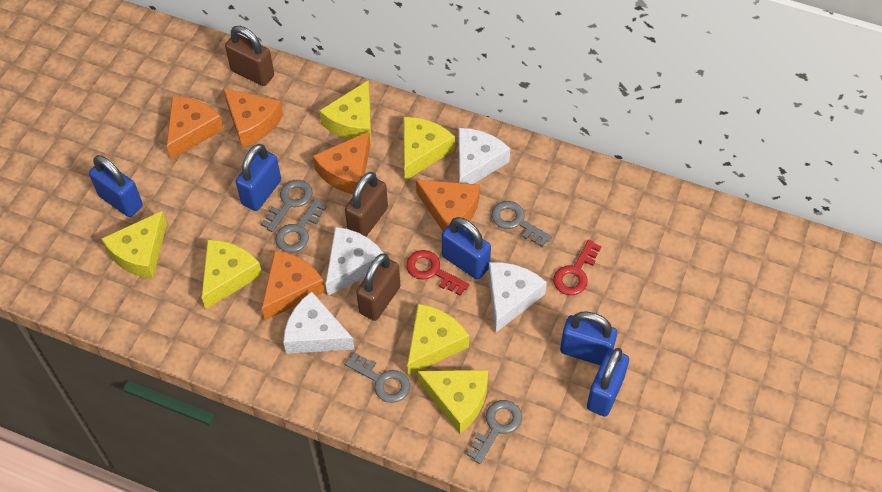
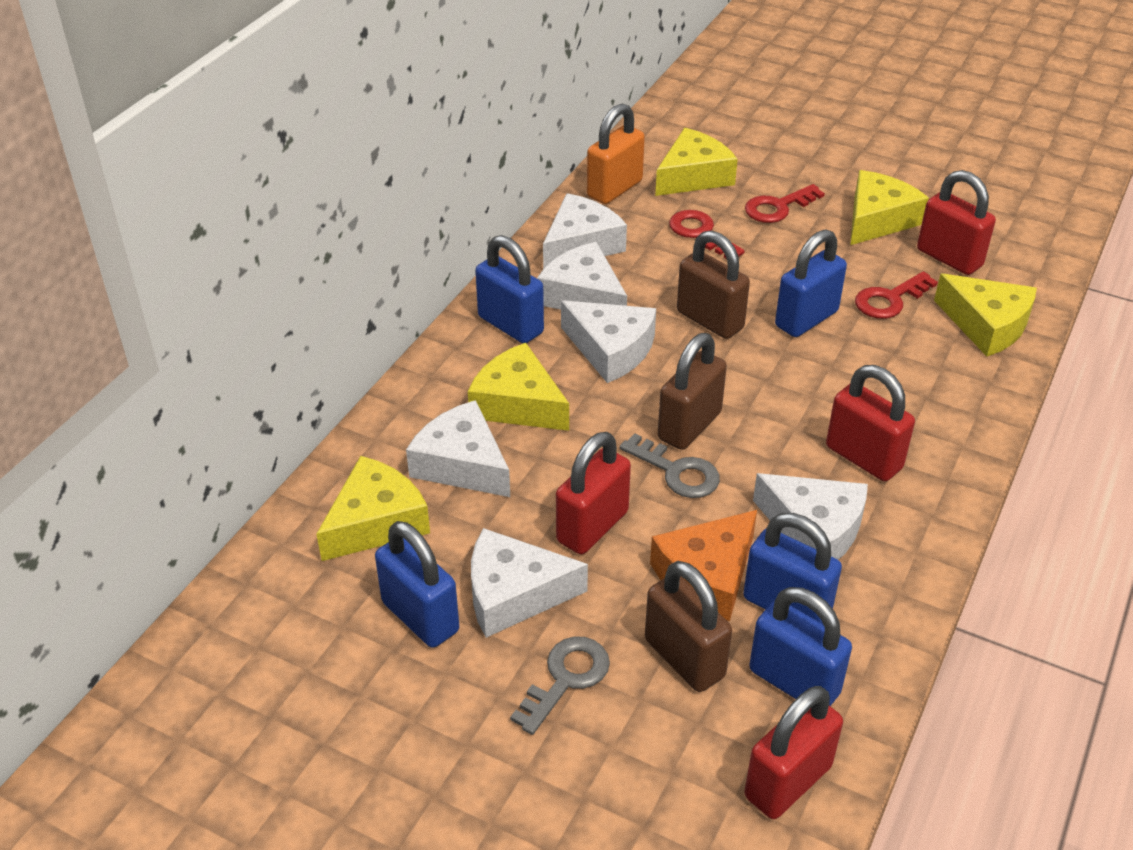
grey key: 5 -> 2
orange cheese: 5 -> 1
orange padlock: 0 -> 1
red key: 2 -> 3
red padlock: 0 -> 4
white cheese: 4 -> 6
yellow cheese: 6 -> 5

